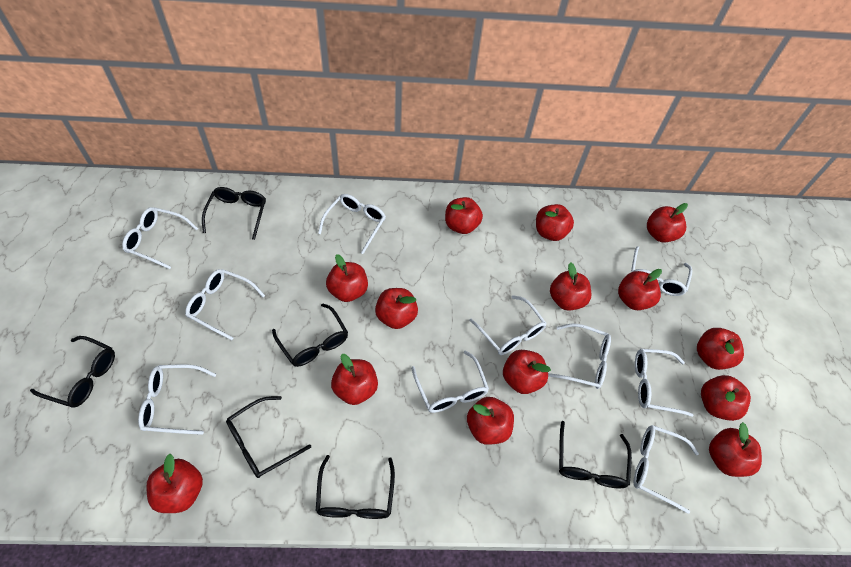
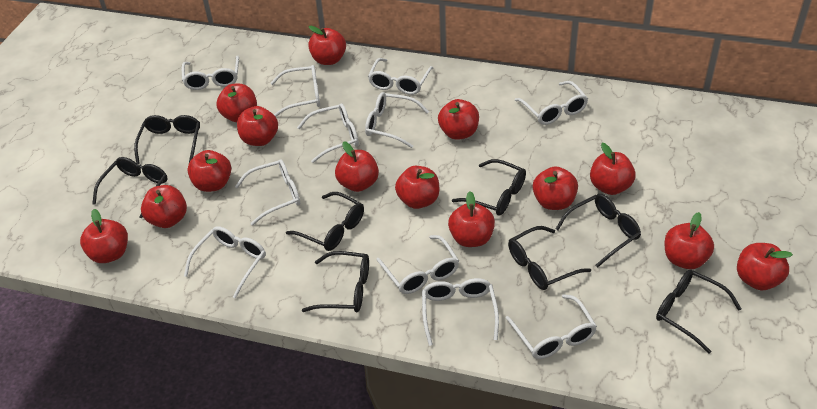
black glasses: 6 -> 8
white glasses: 10 -> 11

